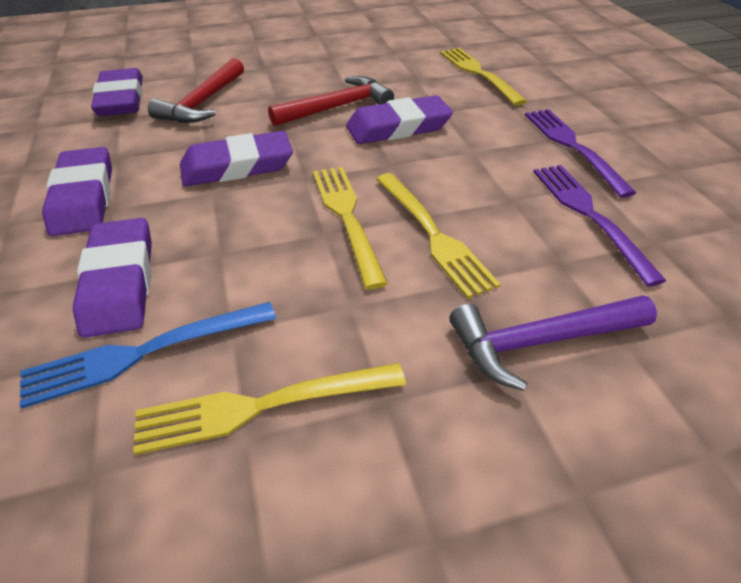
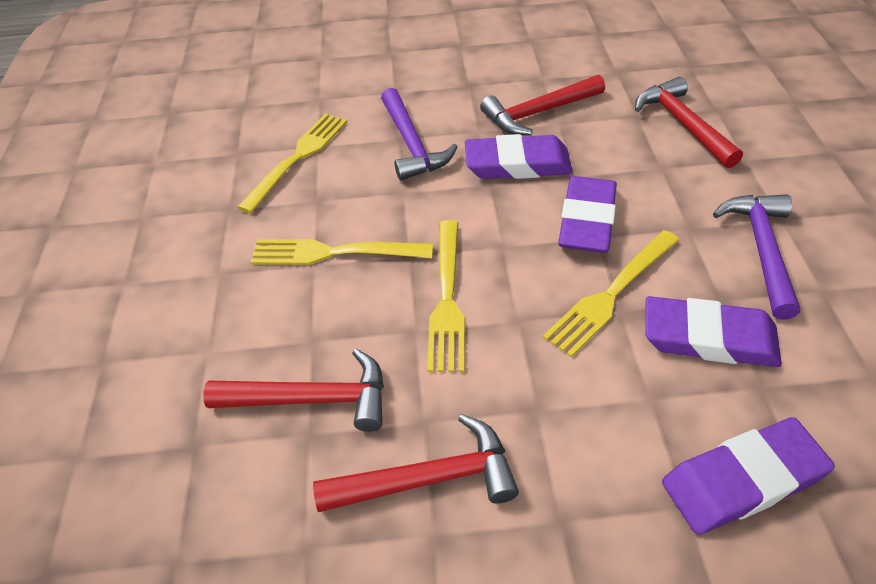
blue fork: 1 -> 0
purple eraser: 5 -> 4
purple fork: 2 -> 0
purple hammer: 1 -> 2
red hammer: 2 -> 4

